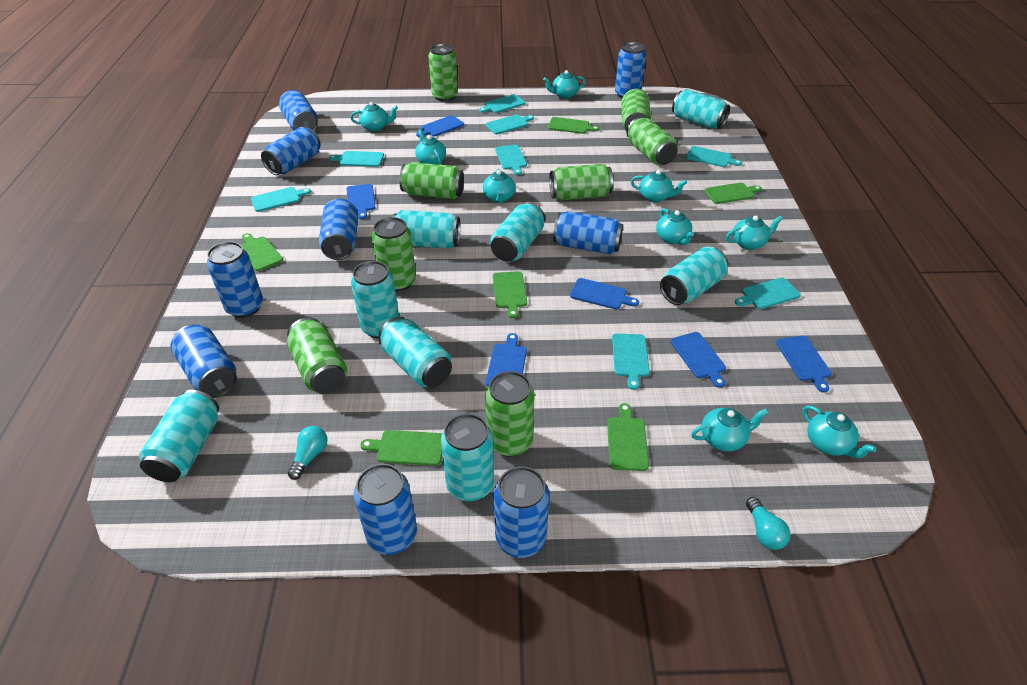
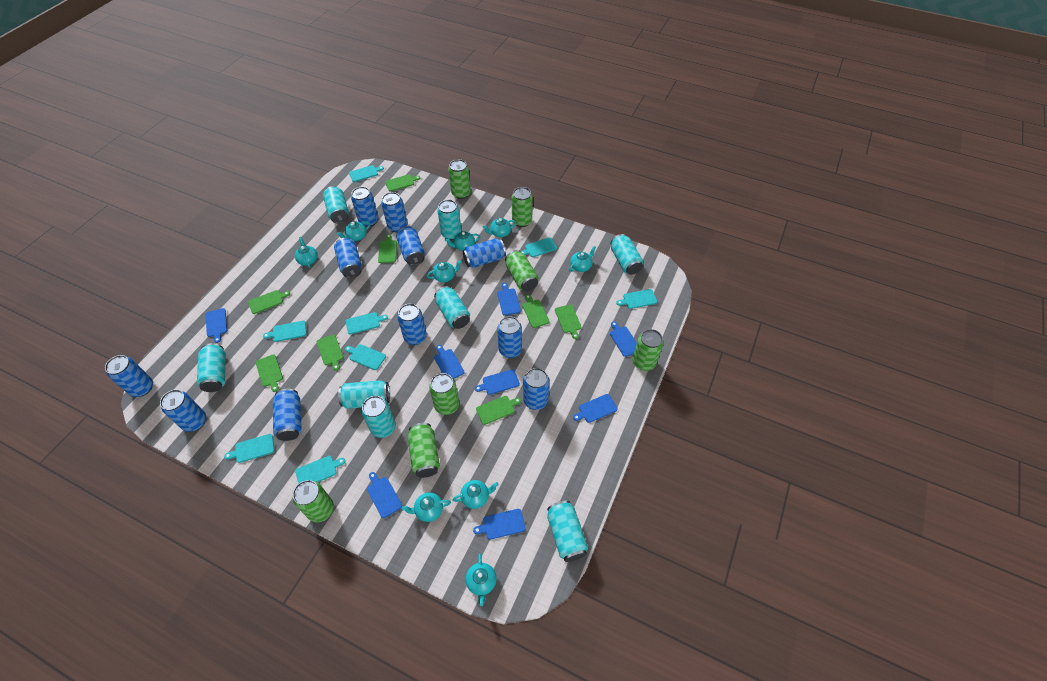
blue can: 9 -> 11
blue cutting board: 6 -> 8
green can: 8 -> 7
green cutting board: 6 -> 8
turquoise light bulb: 2 -> 0

